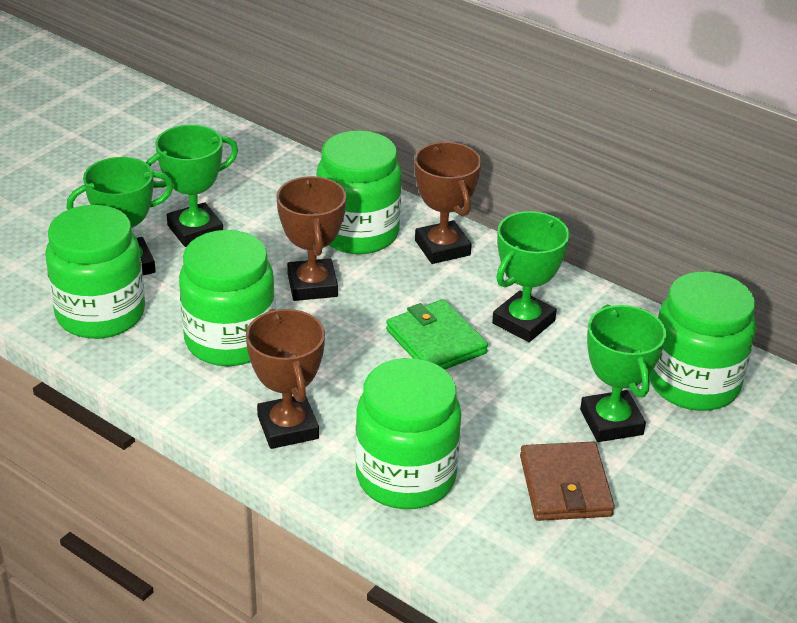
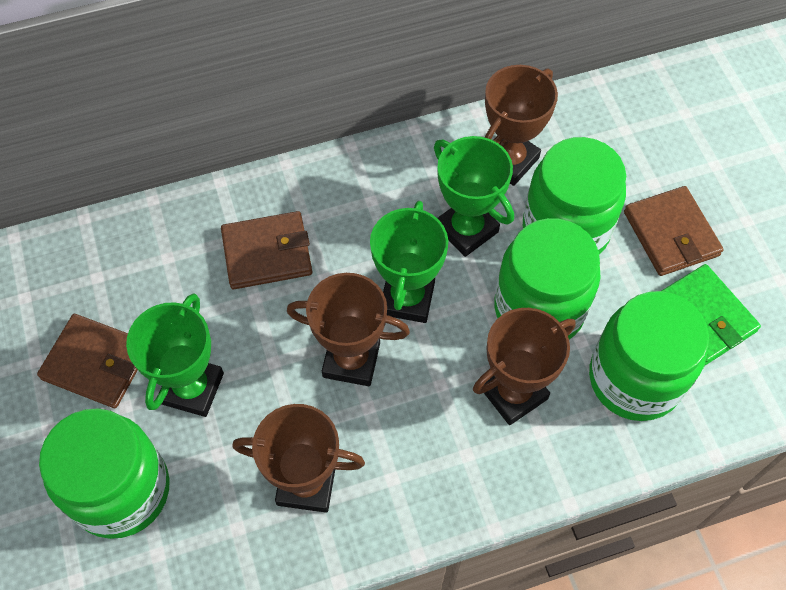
brown trophy: 3 -> 4
brown wallet: 1 -> 3
green jar: 5 -> 4
green trophy: 4 -> 3

